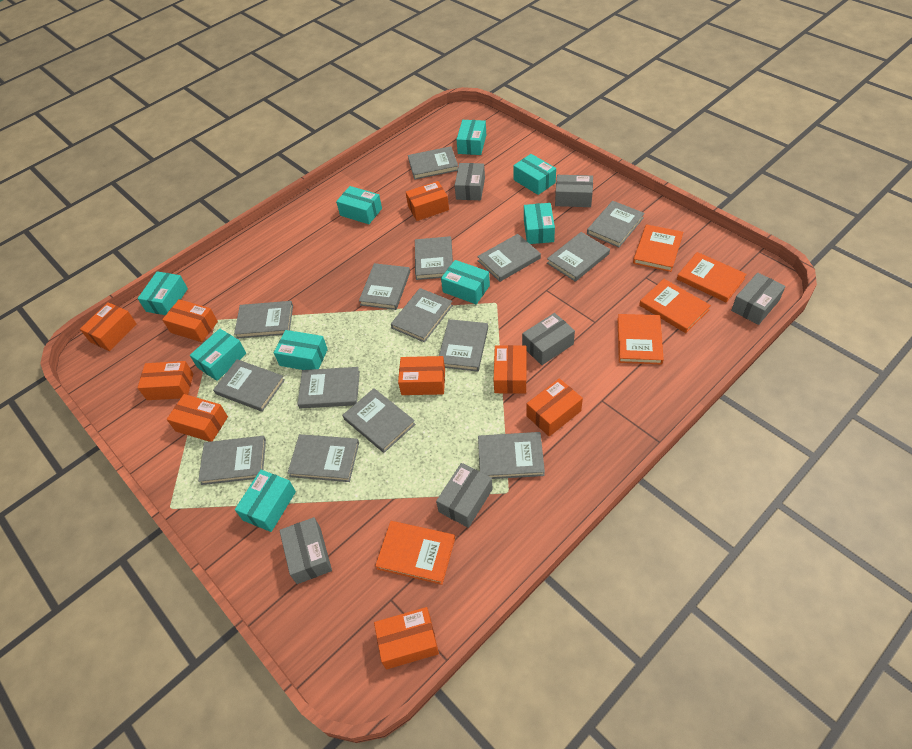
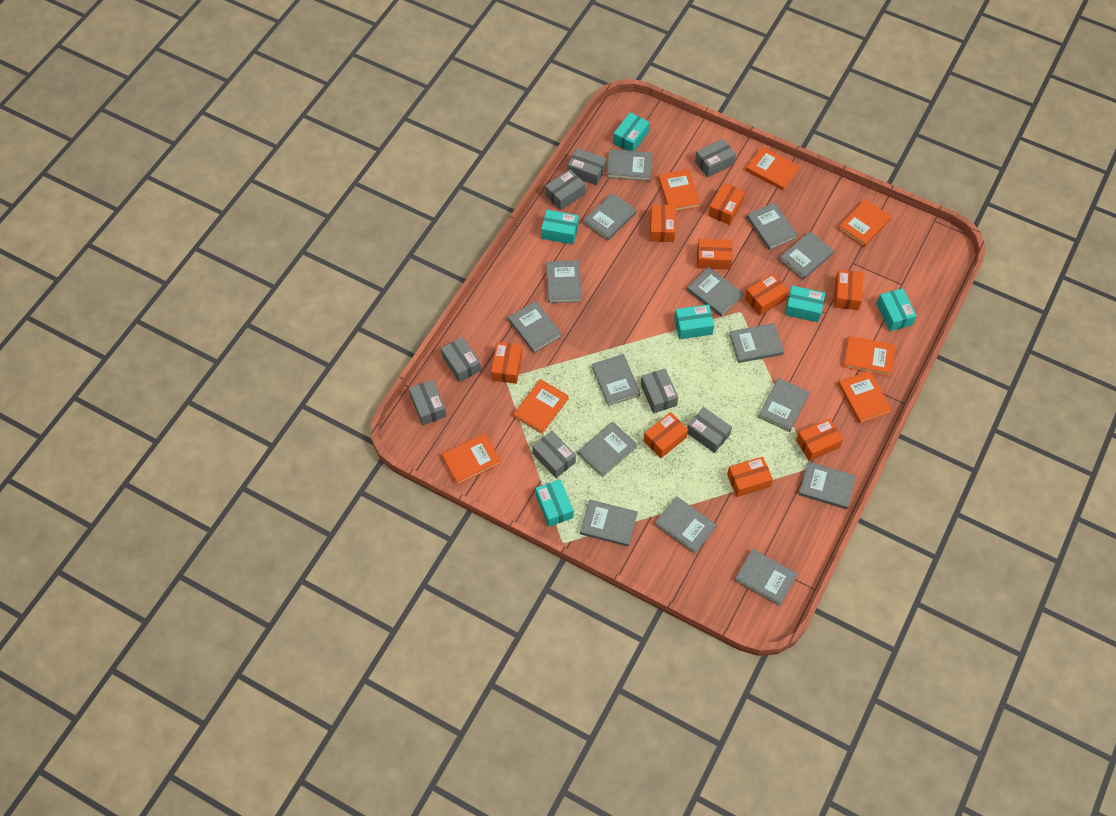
grey box: 6 -> 8
orange book: 5 -> 7
turquoise box: 9 -> 6

